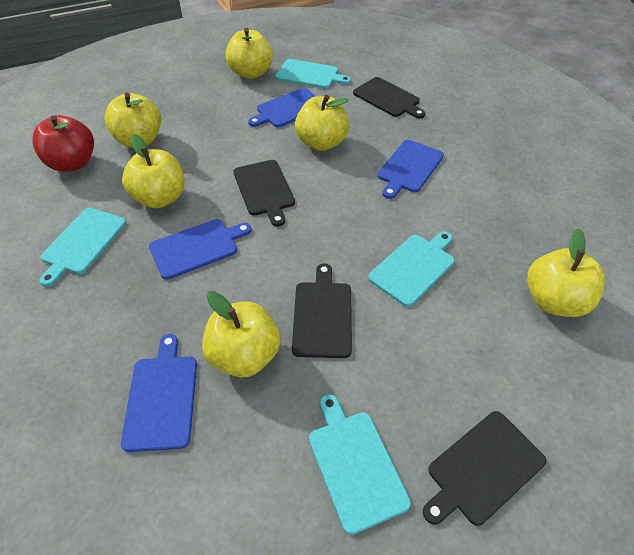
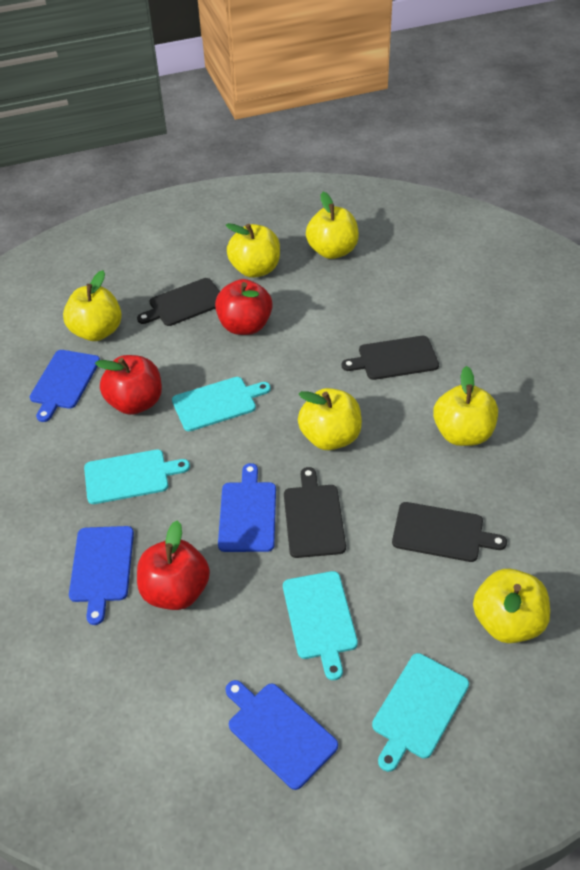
red apple: 1 -> 3

